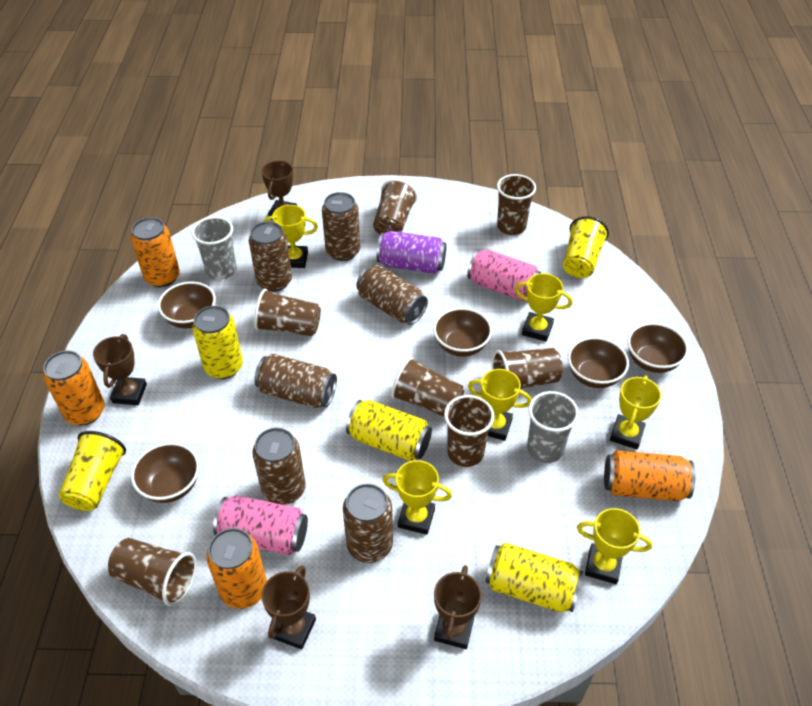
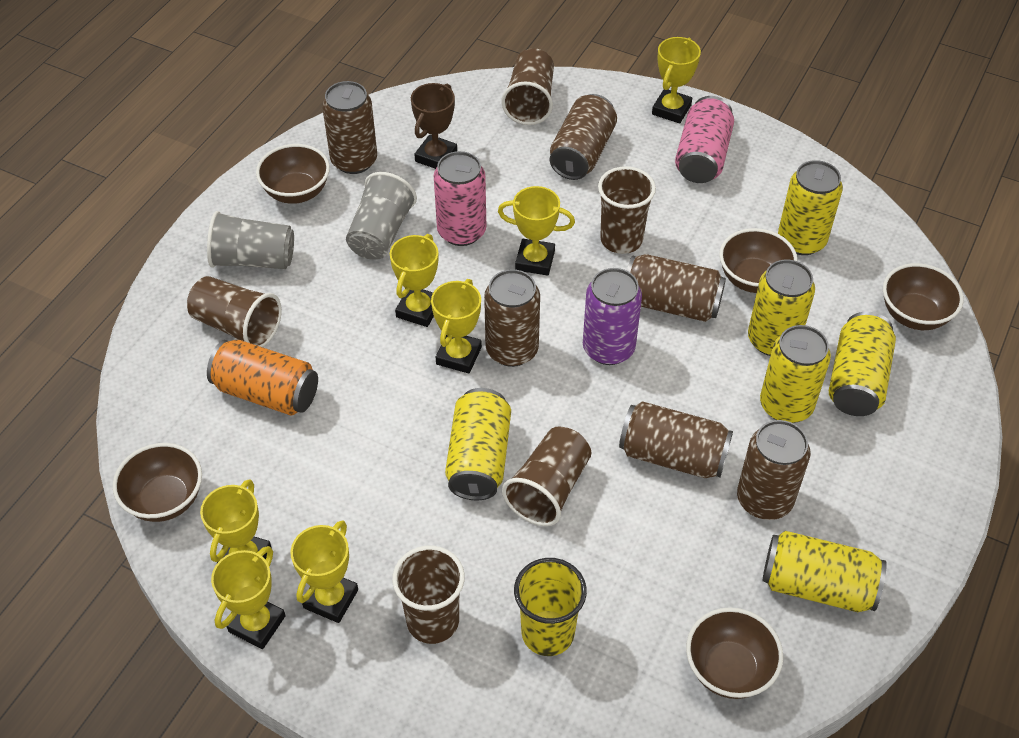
brown cup: 7 -> 5
brown trophy: 4 -> 1
orange can: 4 -> 1
yellow can: 3 -> 6
yellow cup: 2 -> 1
yellow trophy: 6 -> 7

